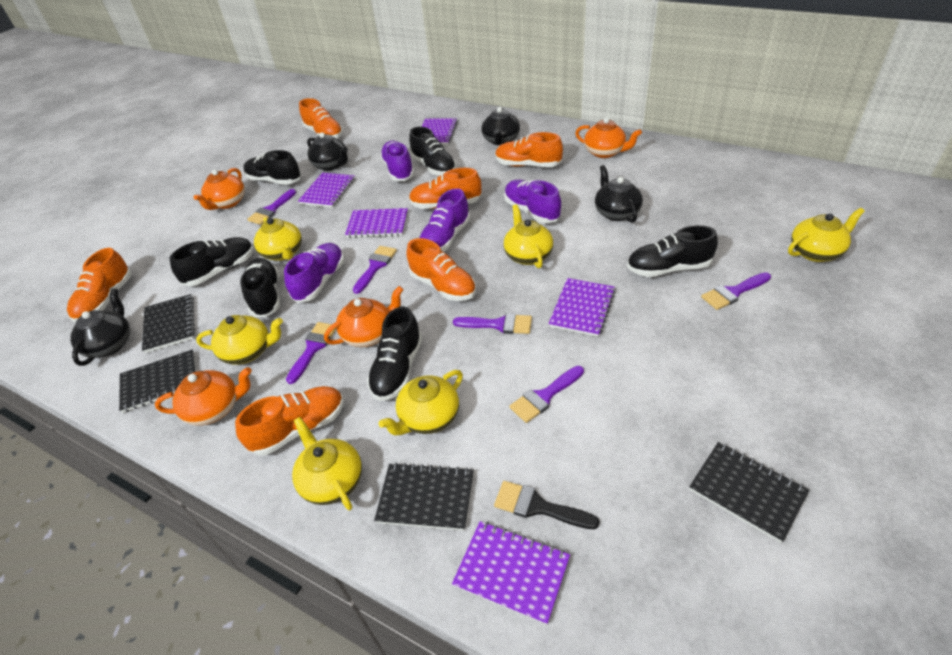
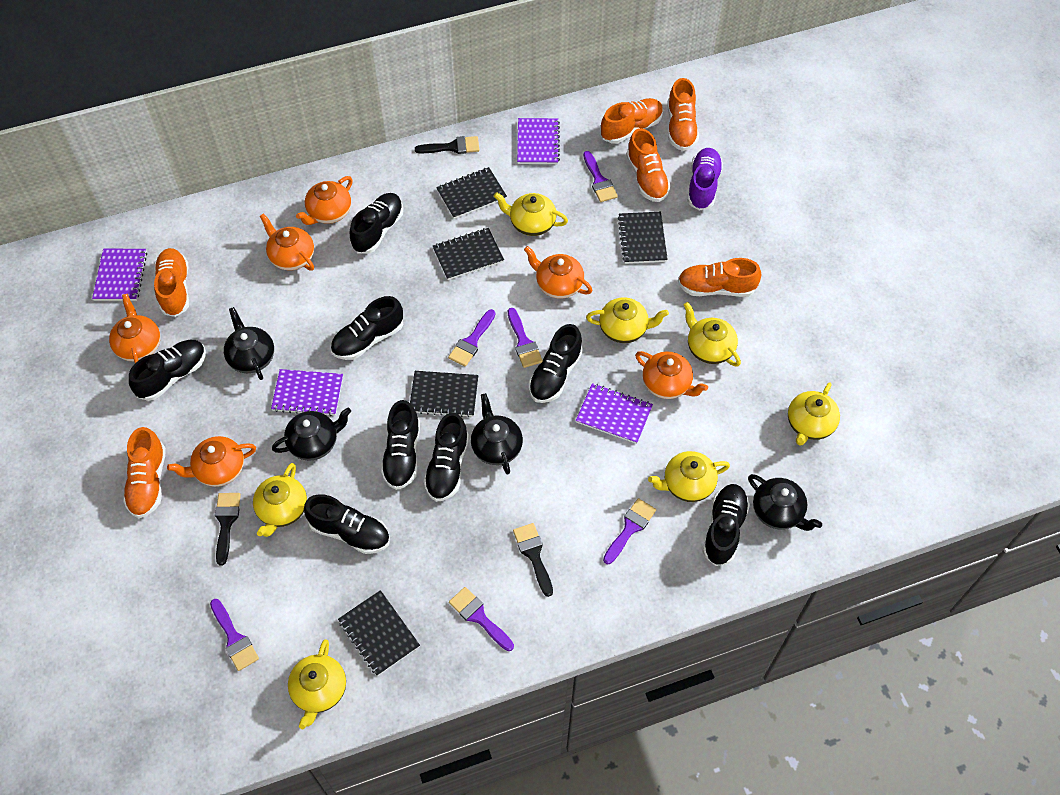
black brush: 1 -> 3
black notebook: 4 -> 5
black shoe: 6 -> 8
orange teapot: 4 -> 6
purple notebook: 5 -> 4
purple shoe: 4 -> 1
yellow teapot: 6 -> 7

